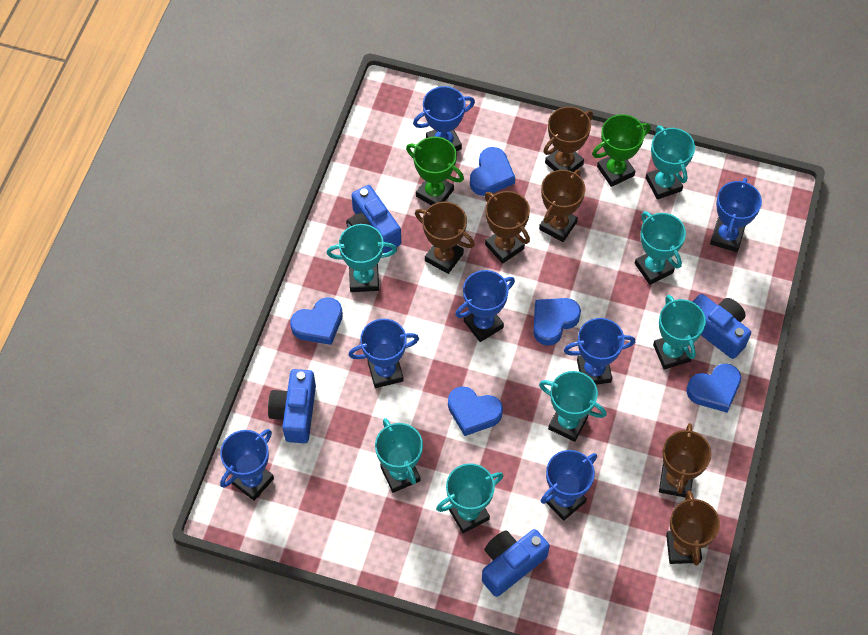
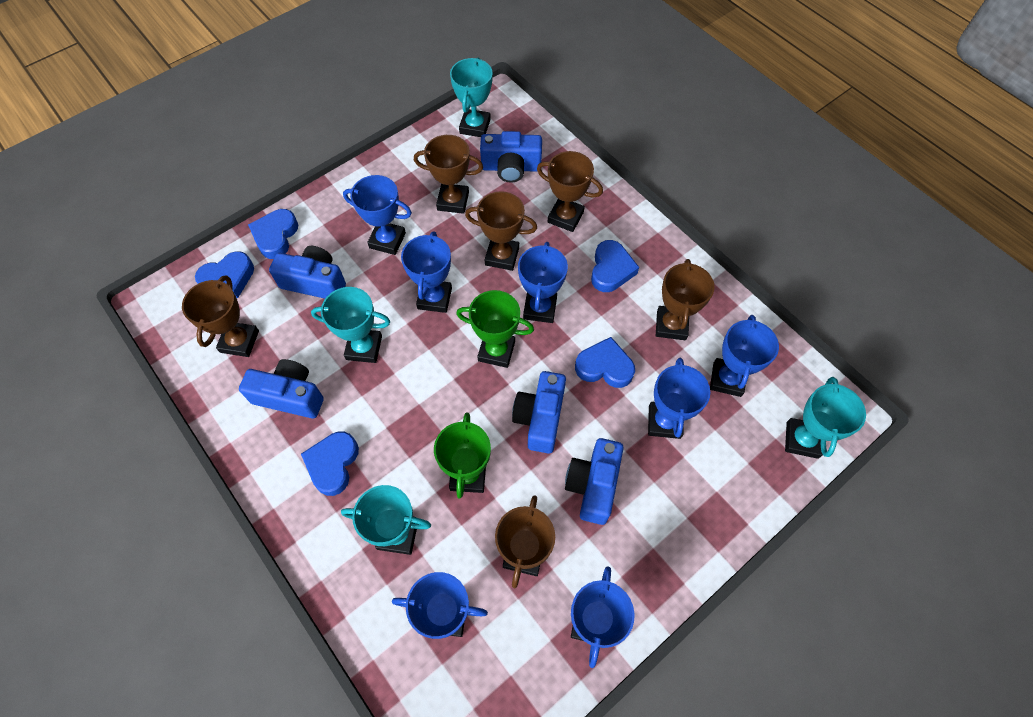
blue camera: 4 -> 5
turquoise trophy: 7 -> 4

